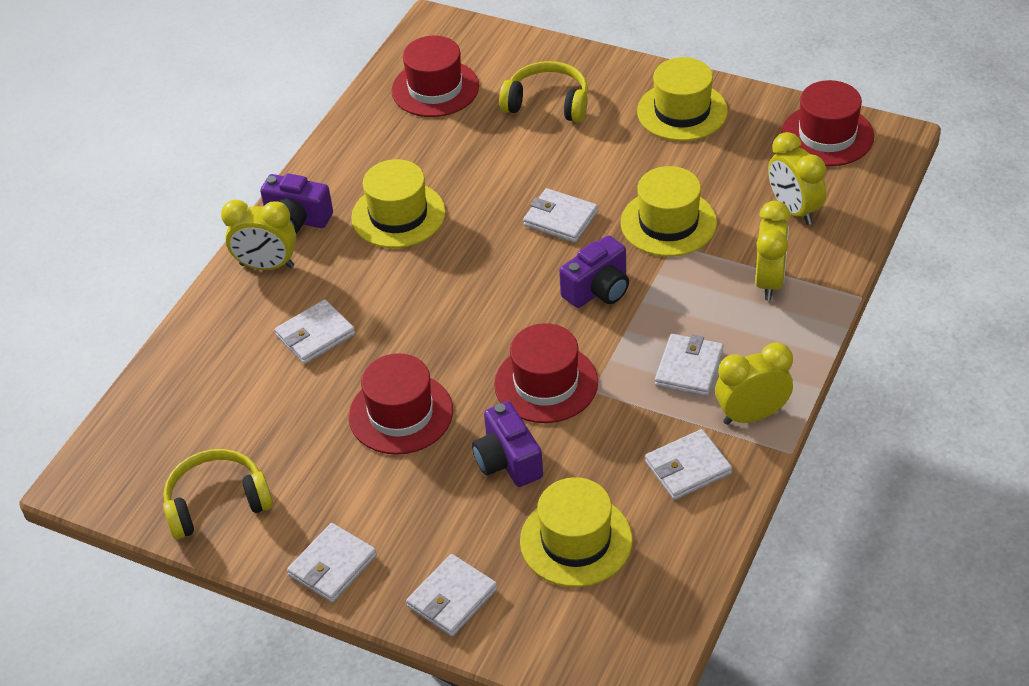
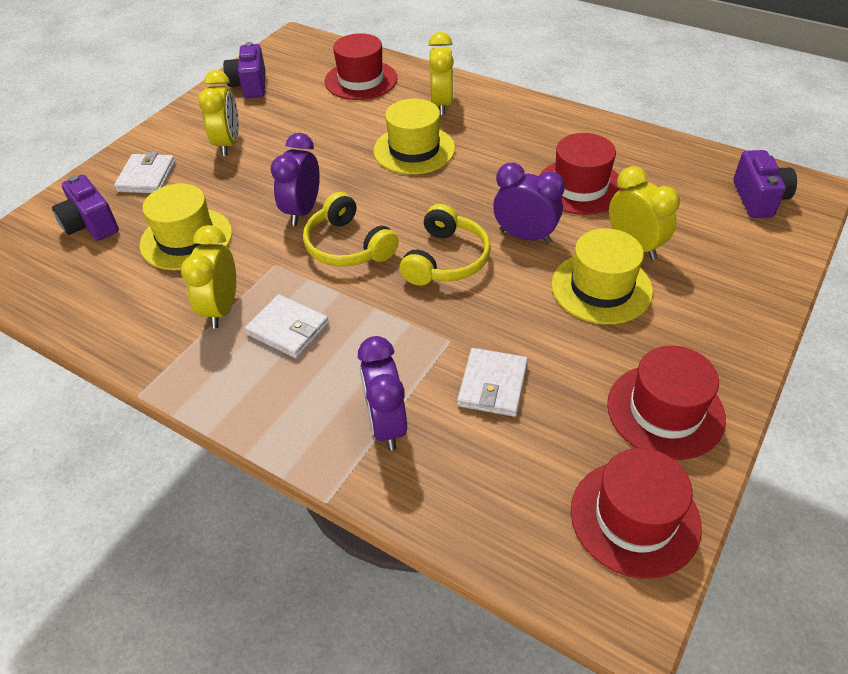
purple clock: 0 -> 3
white wallet: 6 -> 3
yellow hat: 4 -> 3

